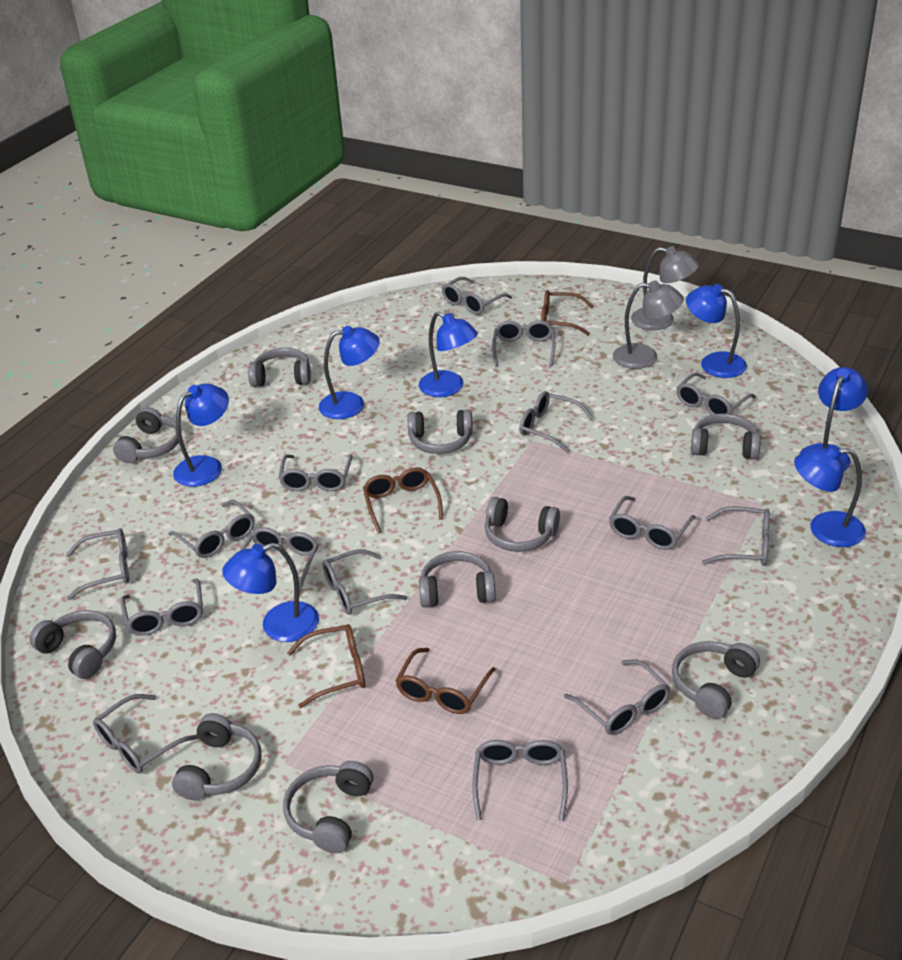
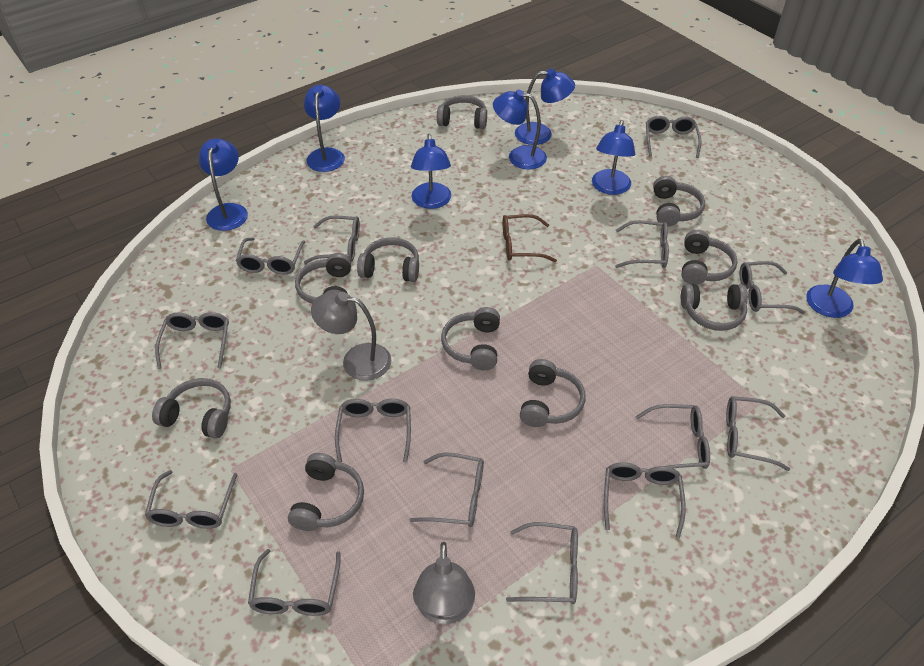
brown glasses: 4 -> 1
grey glasses: 15 -> 14

